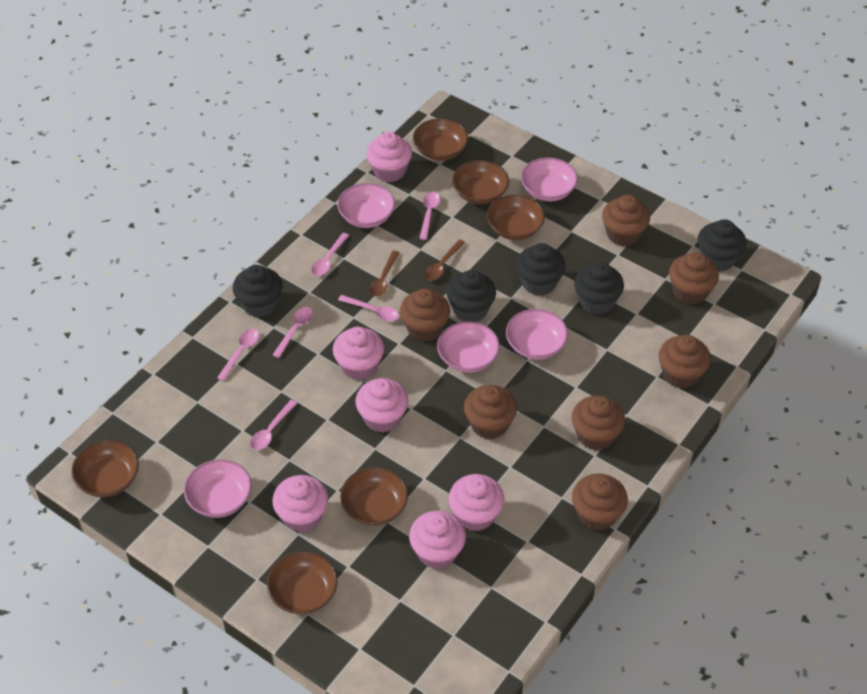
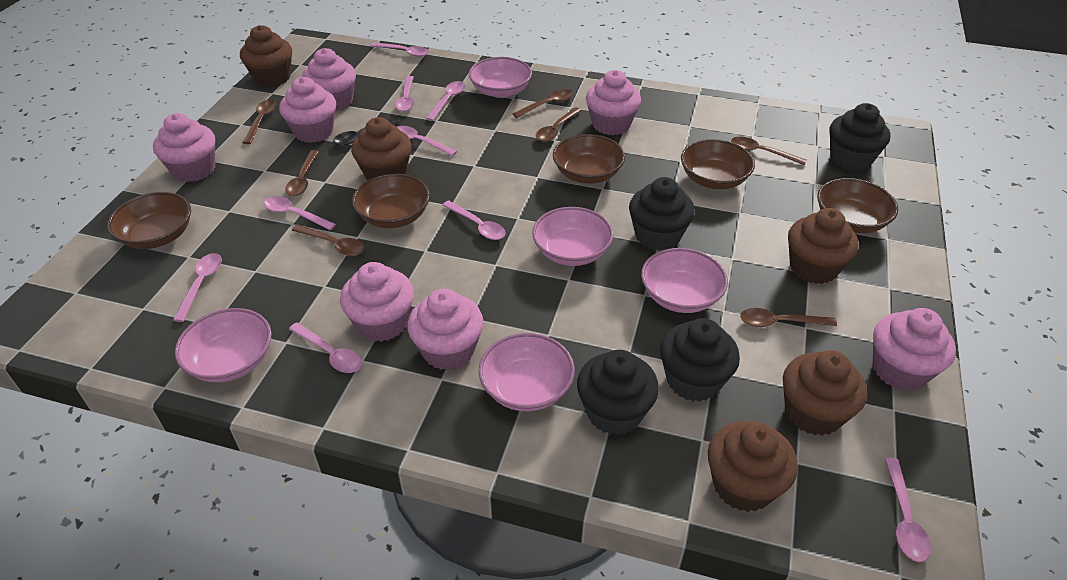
black cupcake: 5 -> 4
black spoon: 0 -> 1
brown bowl: 6 -> 5
brown cupcake: 7 -> 5
brown spoon: 2 -> 7
pink cupcake: 6 -> 7
pink spoon: 6 -> 9

